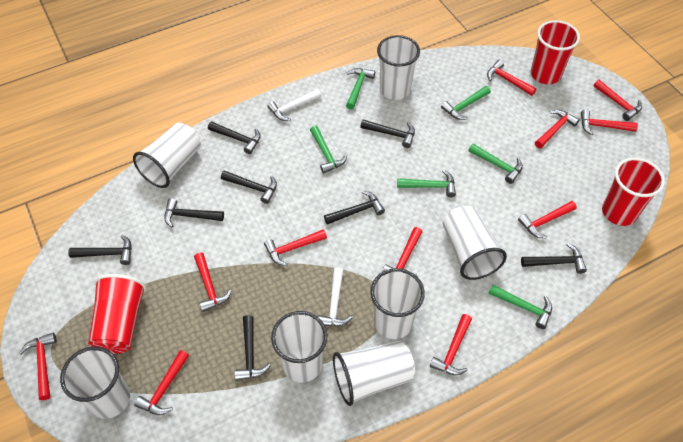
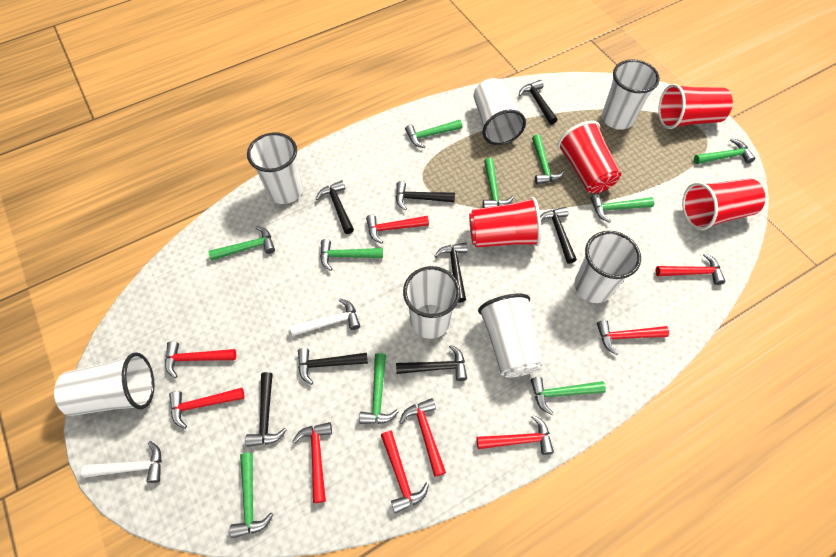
green hammer: 6 -> 10
red cup: 3 -> 4
red hammer: 11 -> 9

